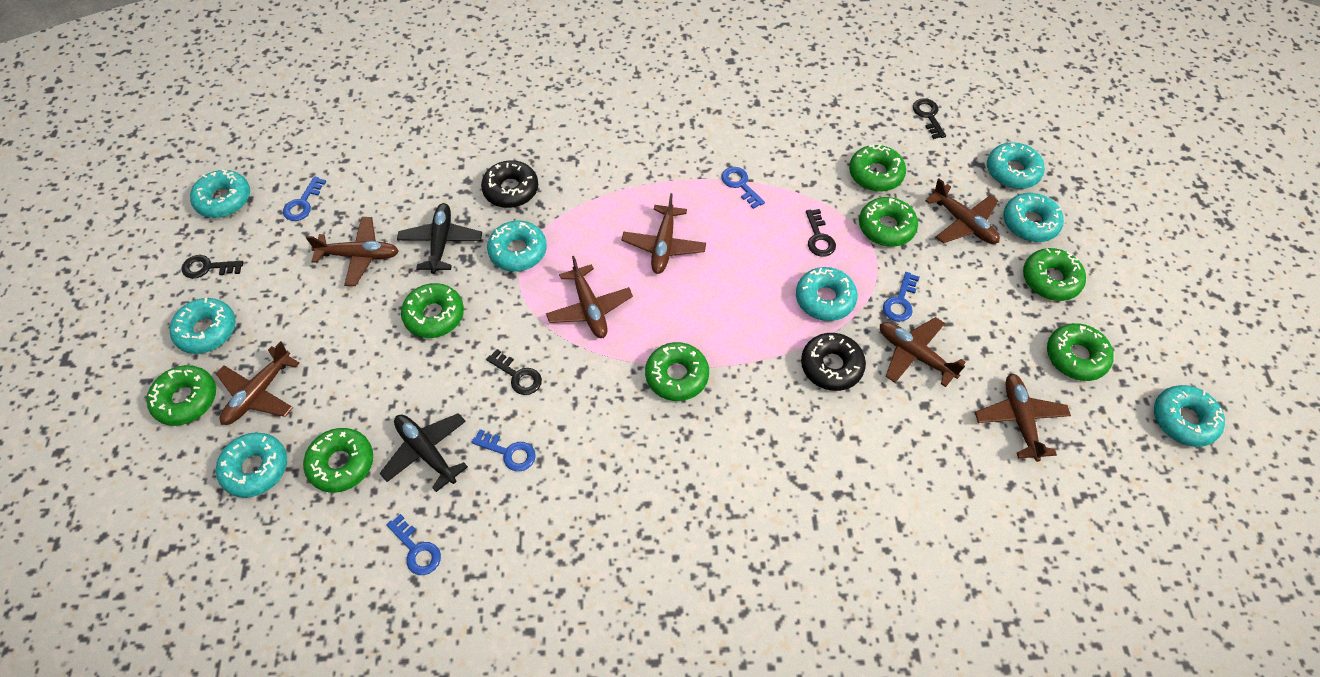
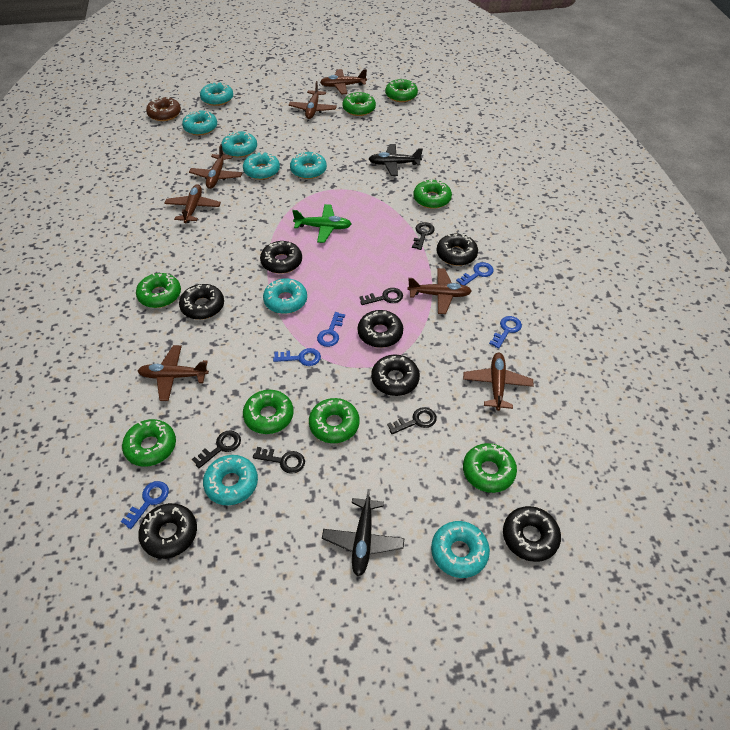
black donut: 2 -> 7
black key: 4 -> 5
brown donut: 0 -> 1
green plane: 0 -> 1

